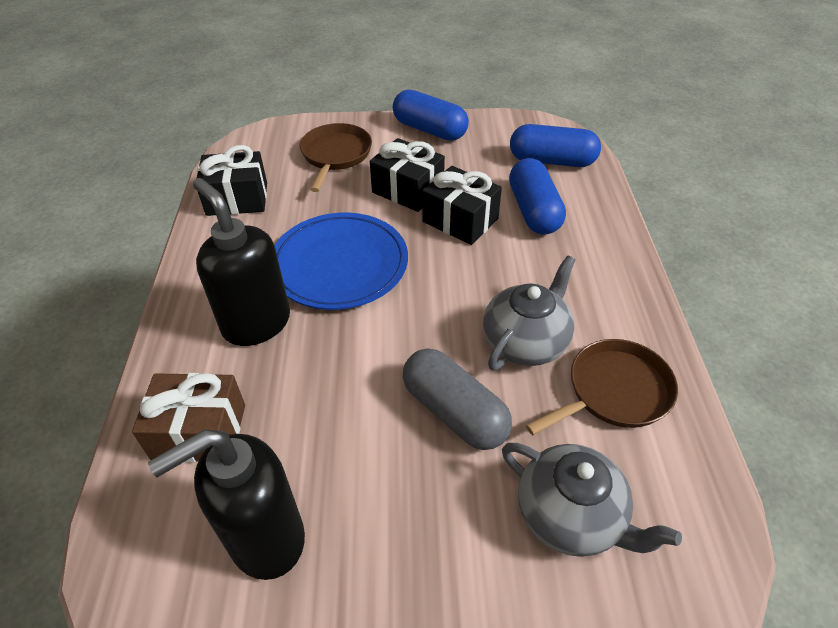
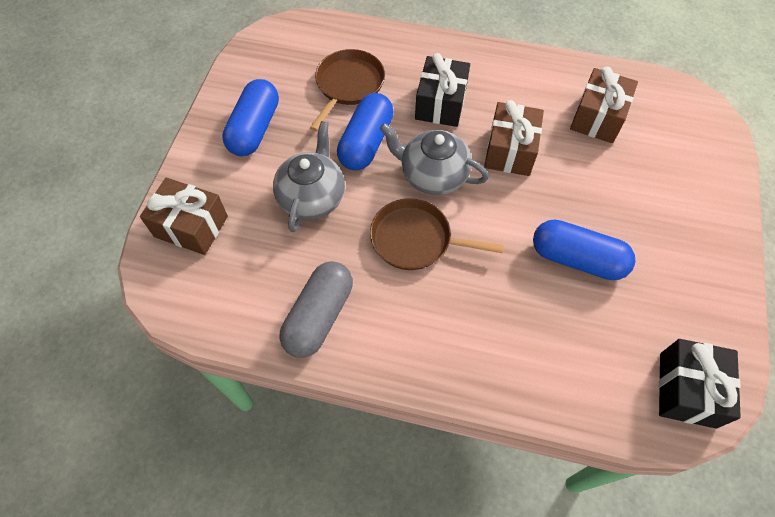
black gift: 3 -> 2
black soap dispenser: 2 -> 0
blue plate: 1 -> 0
brown gift: 1 -> 3

